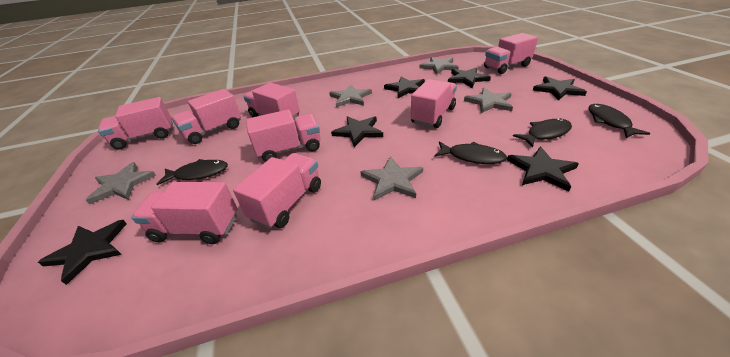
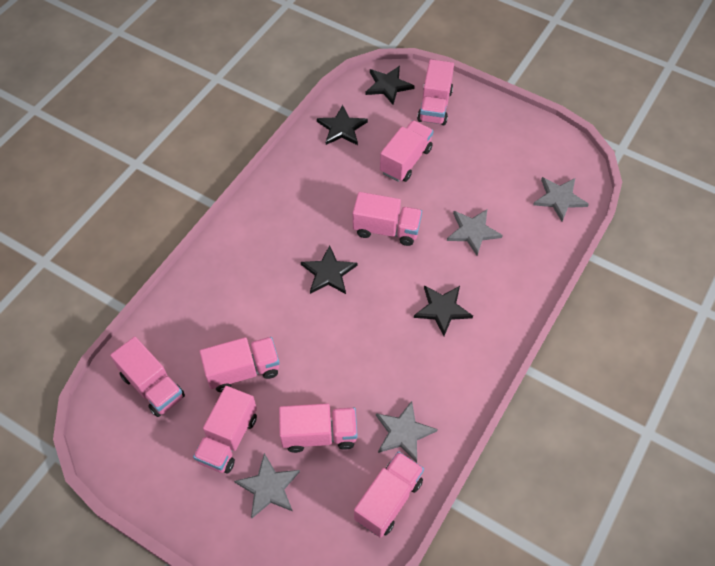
black fish: 4 -> 0
black star: 6 -> 4
grey star: 5 -> 4

